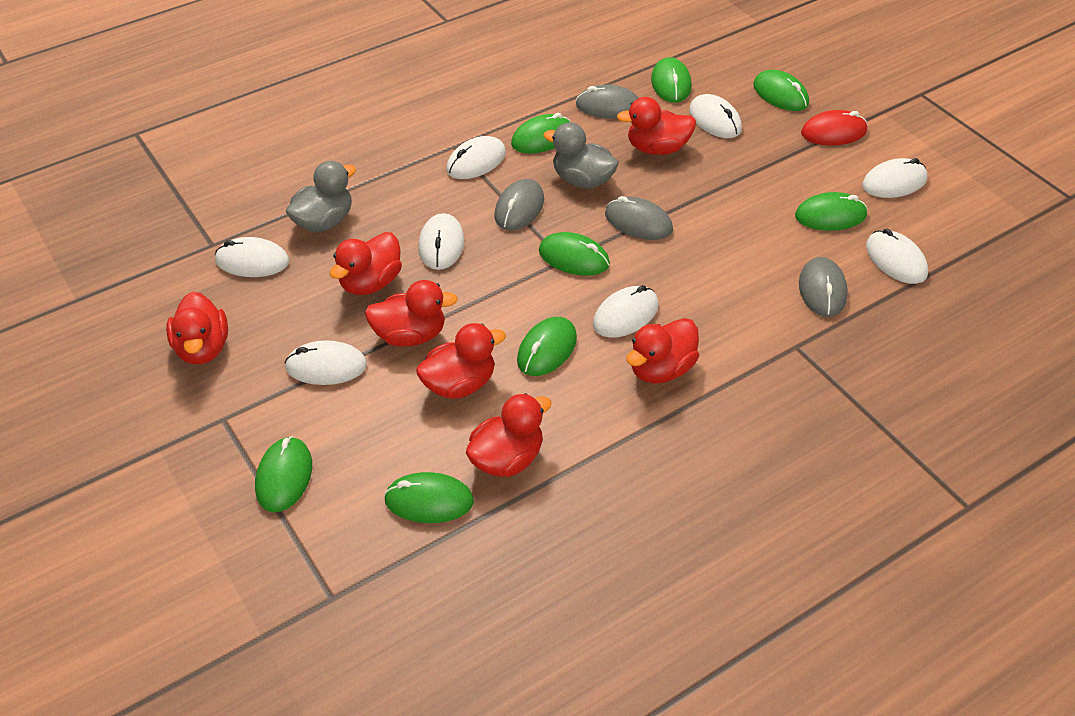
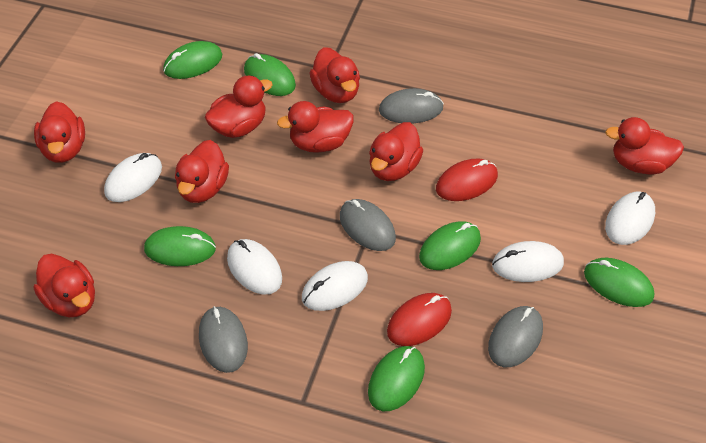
green mouse: 8 -> 6
grey duck: 2 -> 0
red duck: 7 -> 8
red mouse: 1 -> 2
white mouse: 8 -> 5

